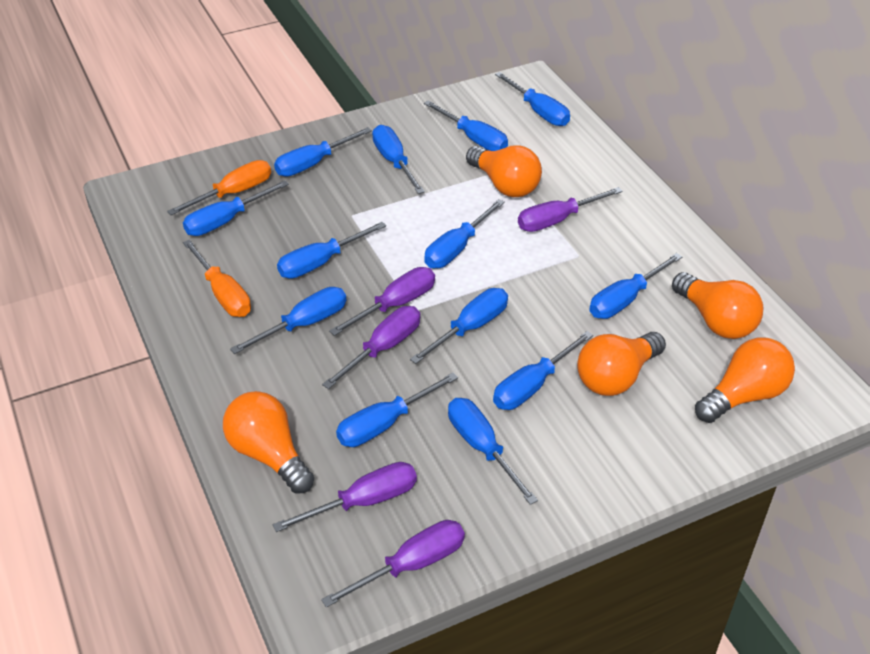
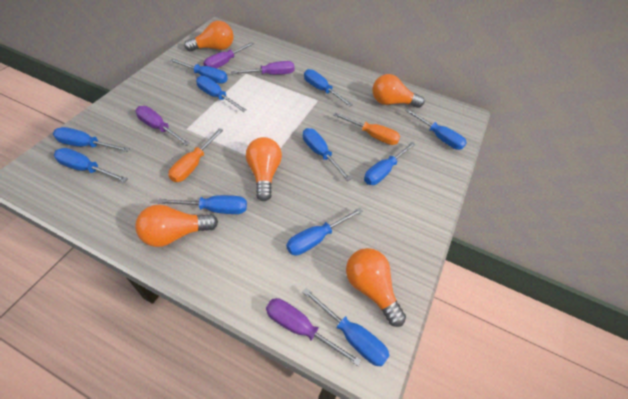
blue screwdriver: 13 -> 11
purple screwdriver: 5 -> 4

